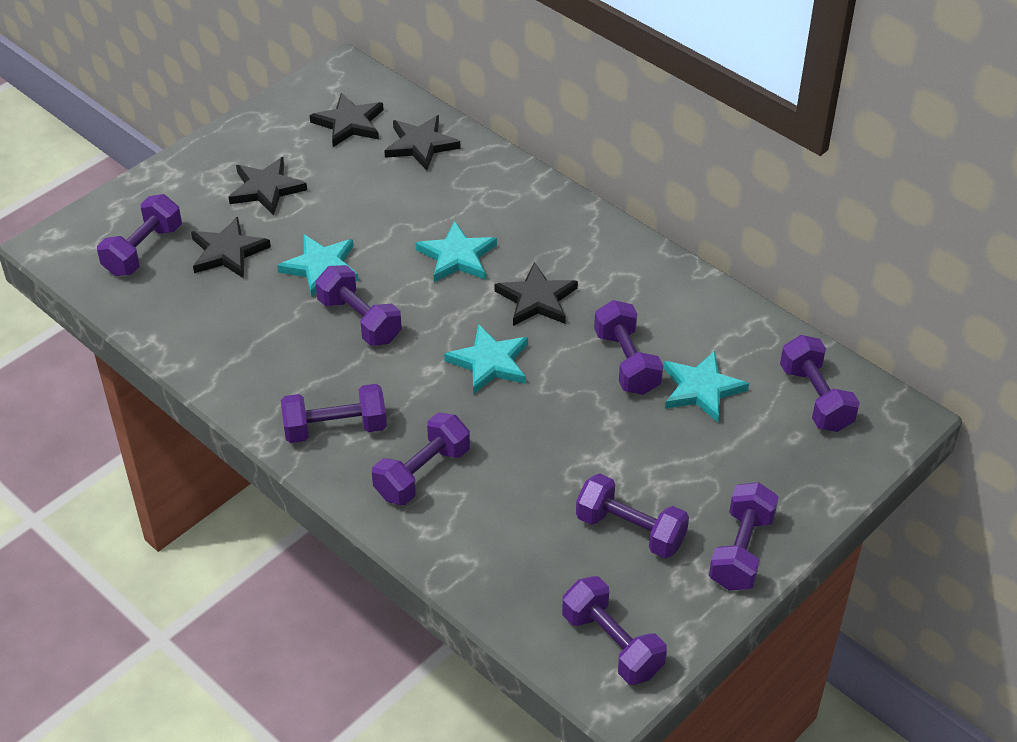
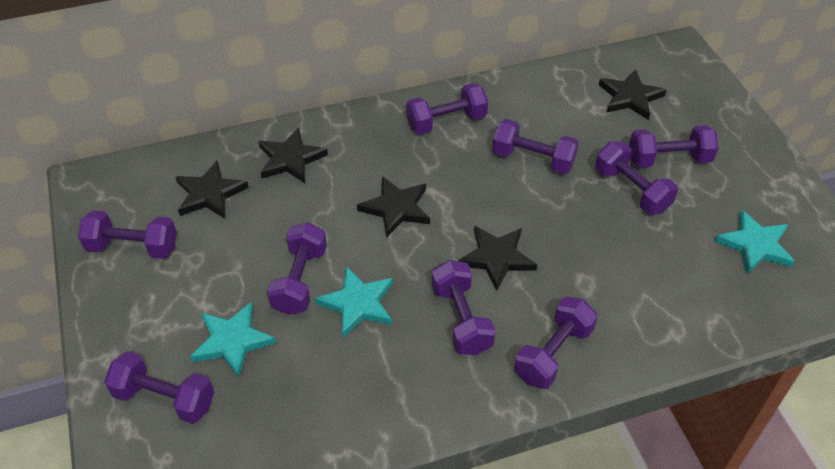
turquoise star: 4 -> 3

